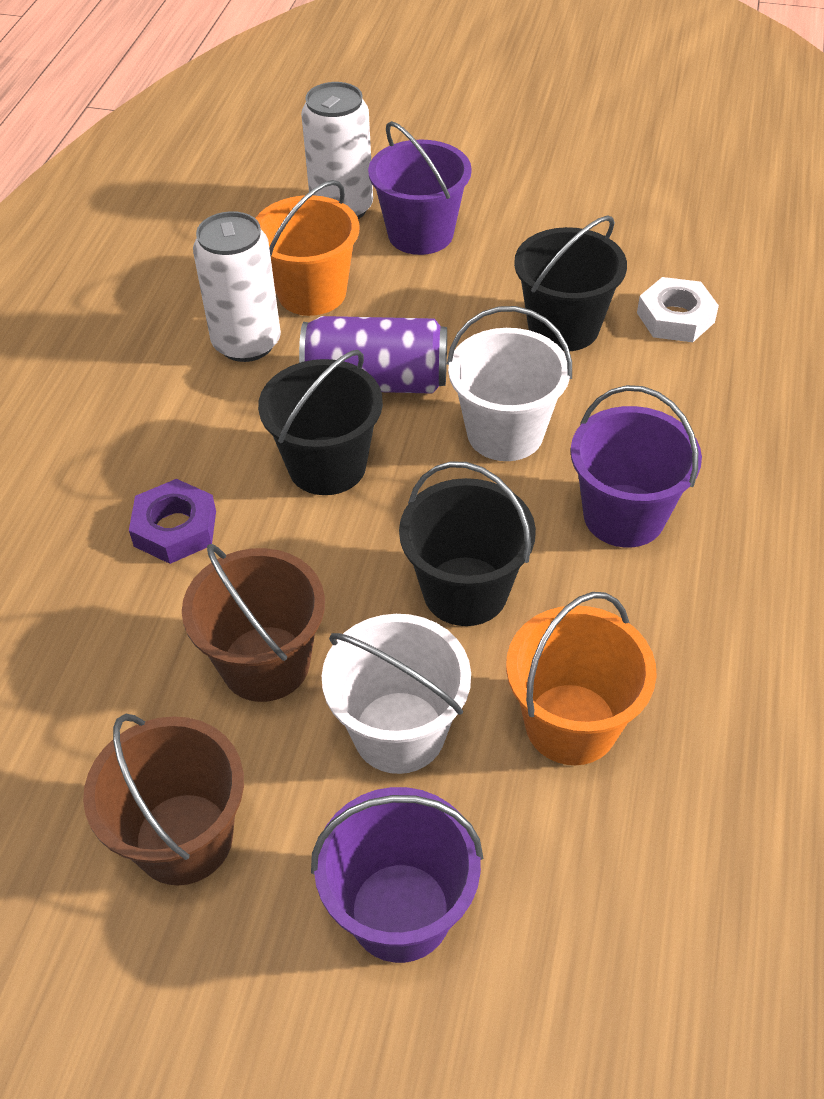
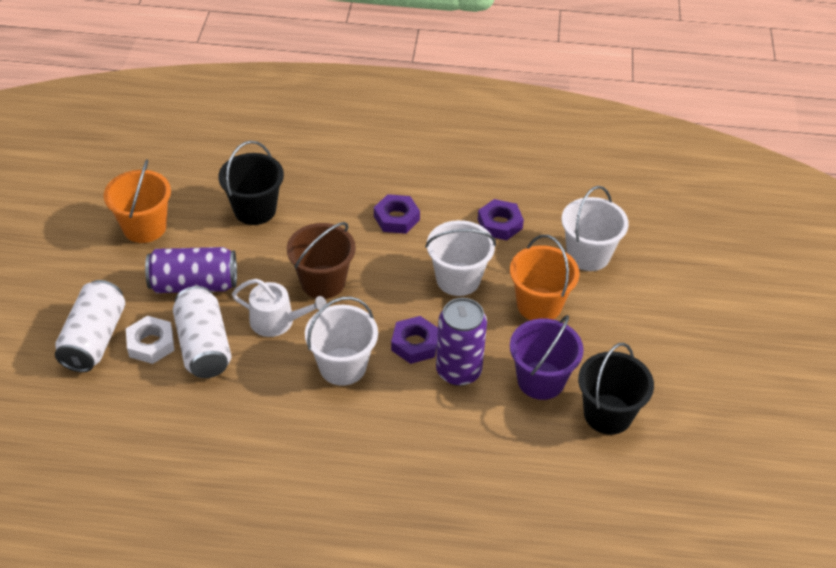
black bucket: 3 -> 2
brown bucket: 2 -> 1
purple bucket: 3 -> 1
purple can: 1 -> 2
purple nut: 1 -> 3
white bucket: 2 -> 3
white watering can: 0 -> 1

